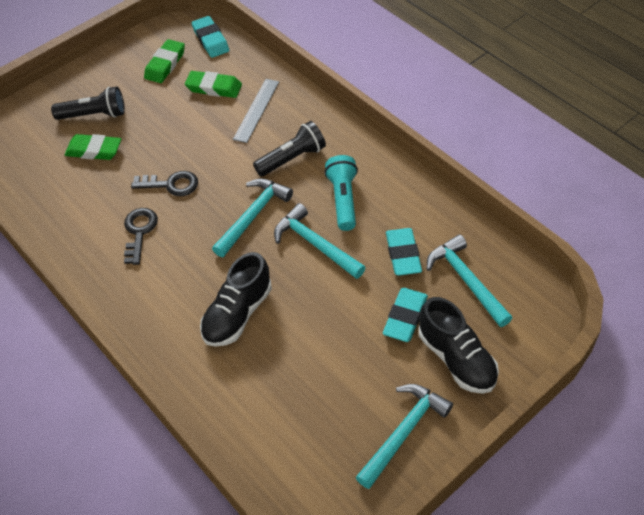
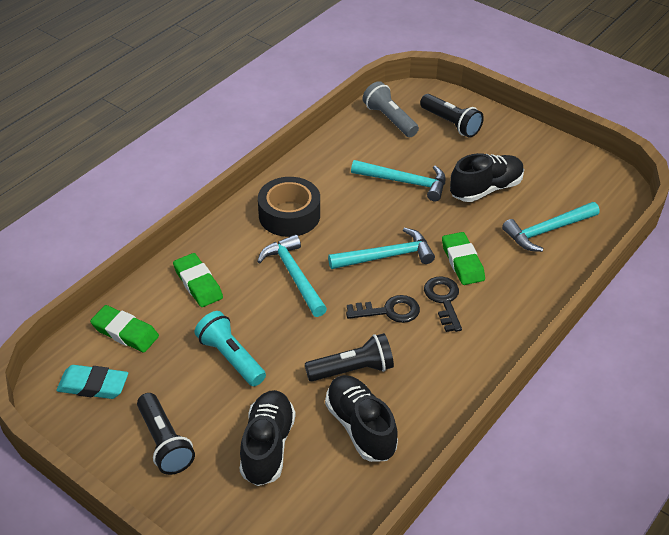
black flashlight: 2 -> 3
black shoe: 2 -> 3
black tape: 0 -> 1
grey flashlight: 0 -> 1
grey ruler: 1 -> 0
turquoise eraser: 3 -> 1

